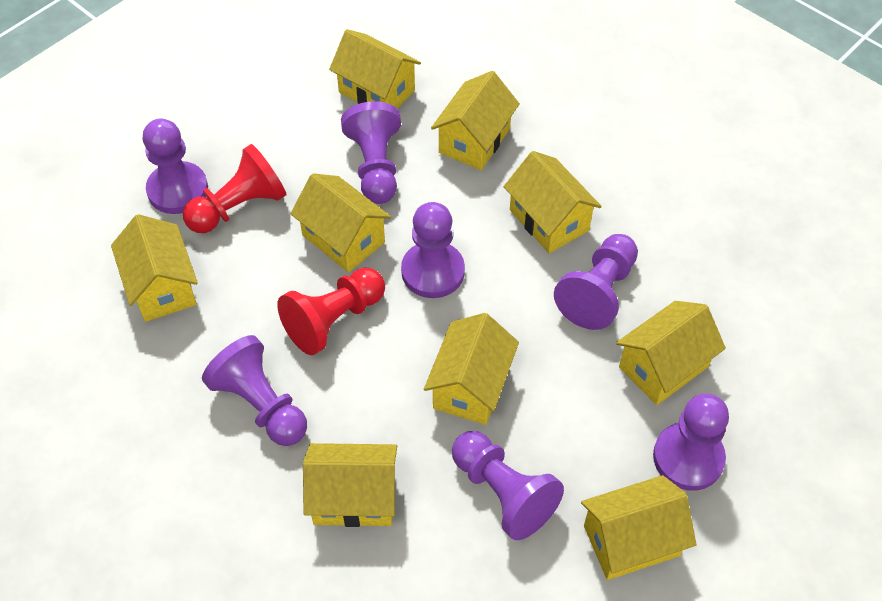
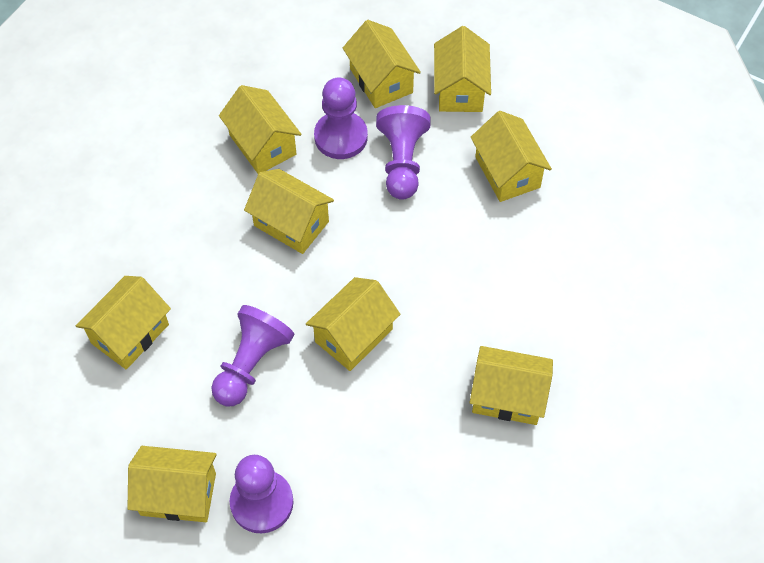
purple pawn: 7 -> 4
red pawn: 2 -> 0

